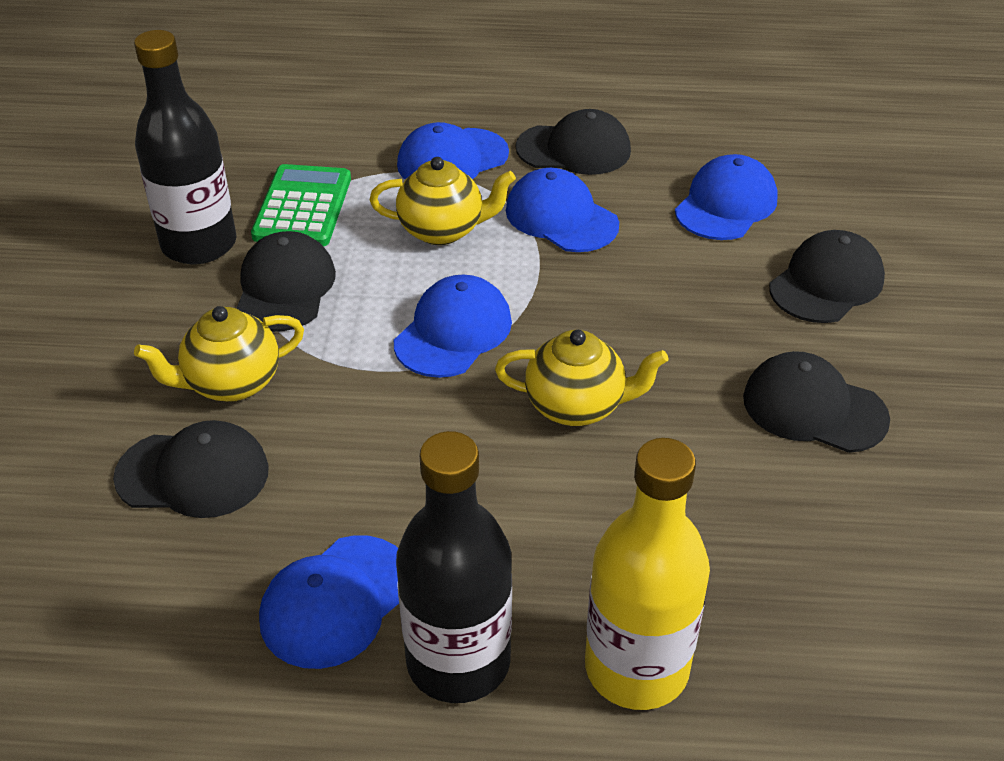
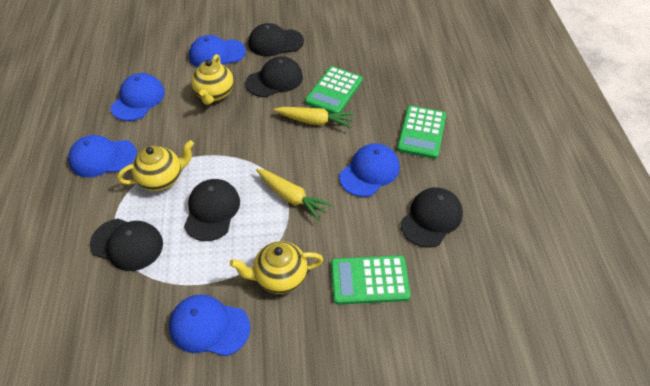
black bottle: 2 -> 0
green calculator: 1 -> 3
yellow bottle: 1 -> 0
yellow carrot: 0 -> 2

